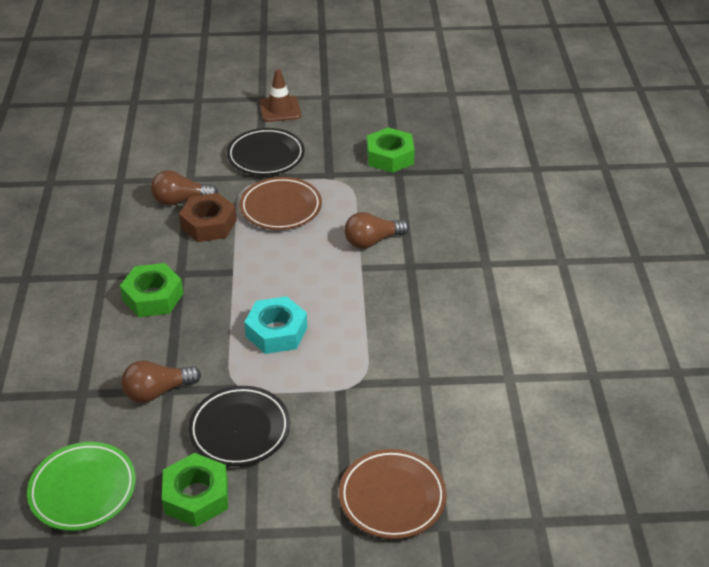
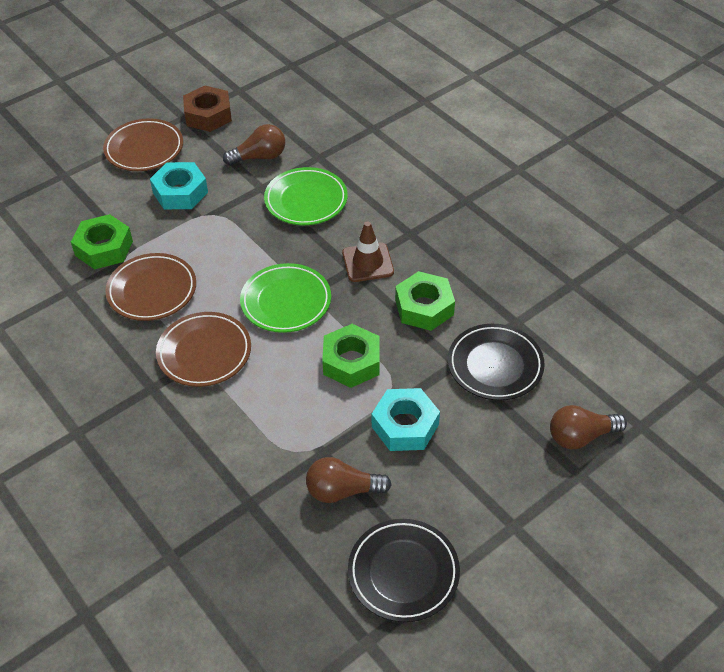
brown plate: 2 -> 3
green plate: 1 -> 2
turquoise nut: 1 -> 2

